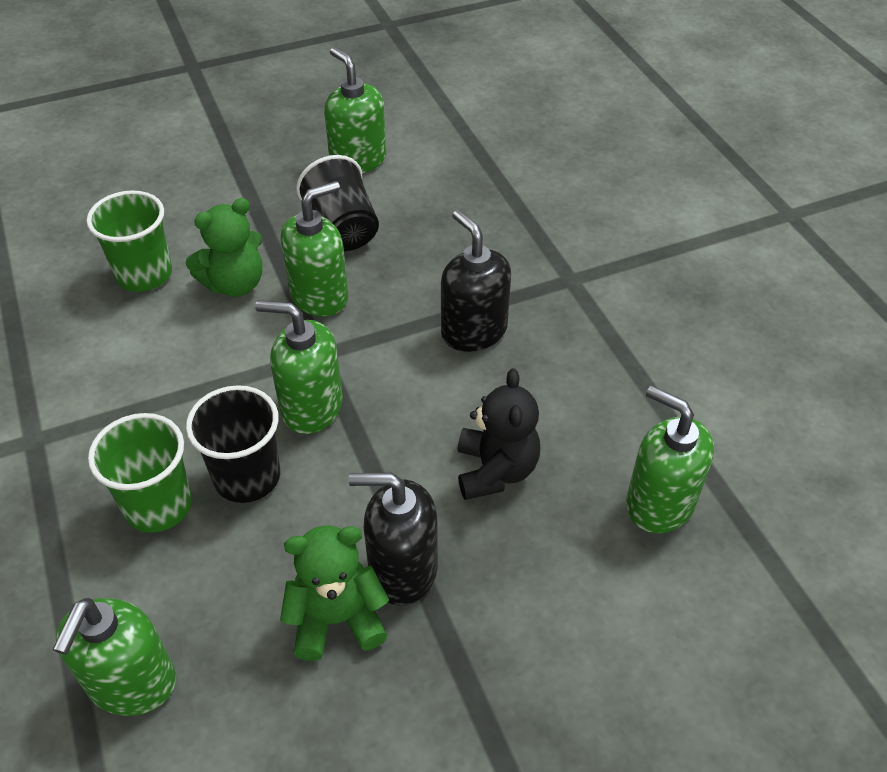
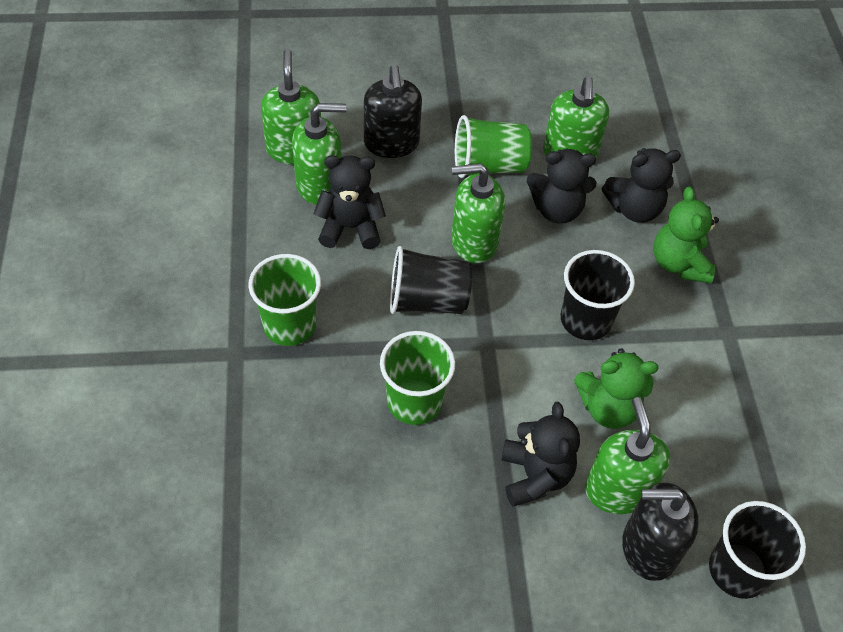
black cup: 2 -> 3
black teddy bear: 1 -> 4
green cup: 2 -> 3

